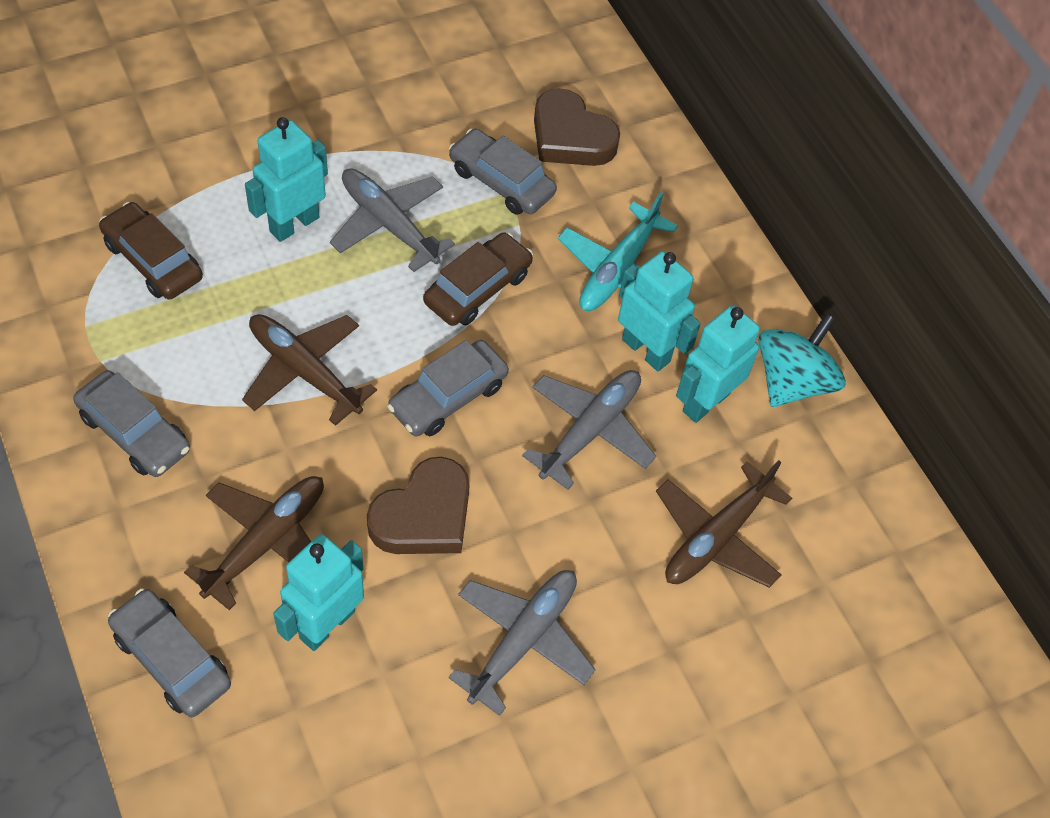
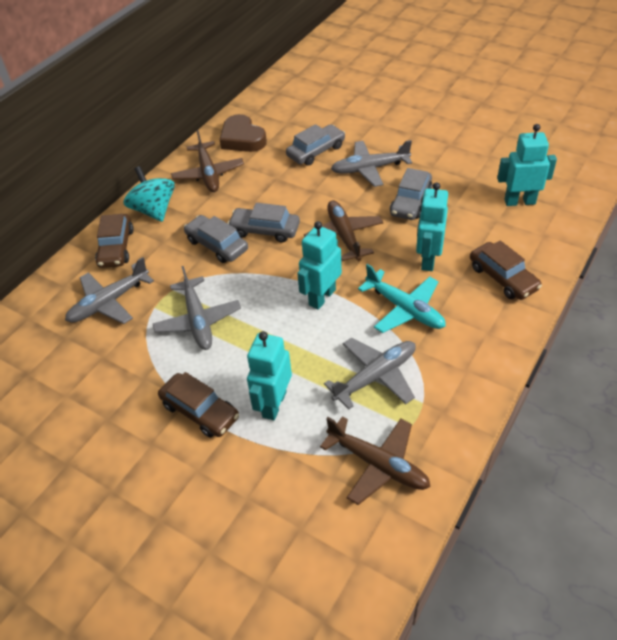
brown car: 2 -> 3
brown heart: 2 -> 1
grey plane: 3 -> 4

